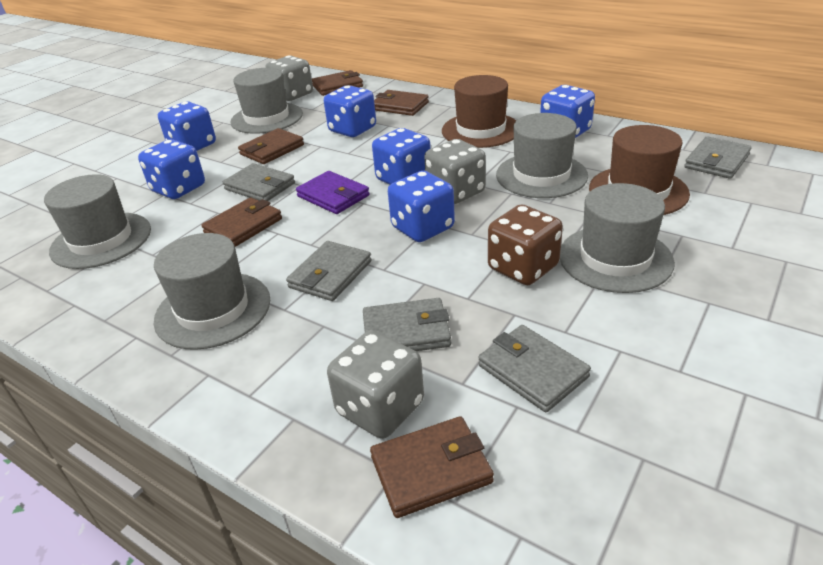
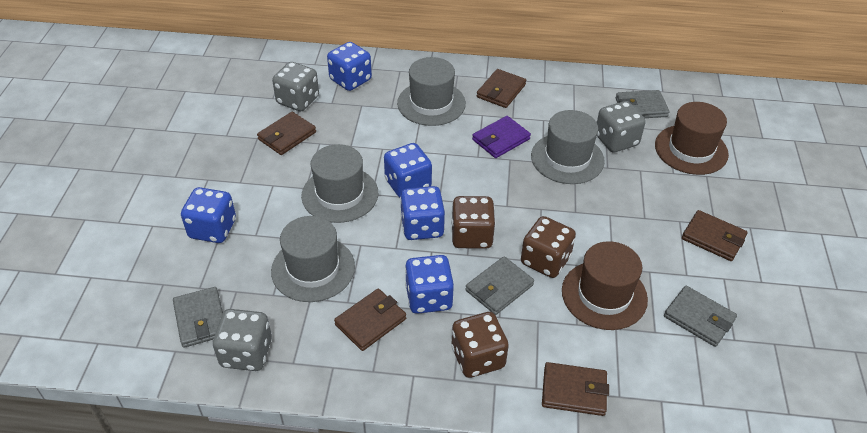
blue dice: 6 -> 5
brown dice: 1 -> 3
grey hat: 5 -> 4
grey wallet: 5 -> 4

